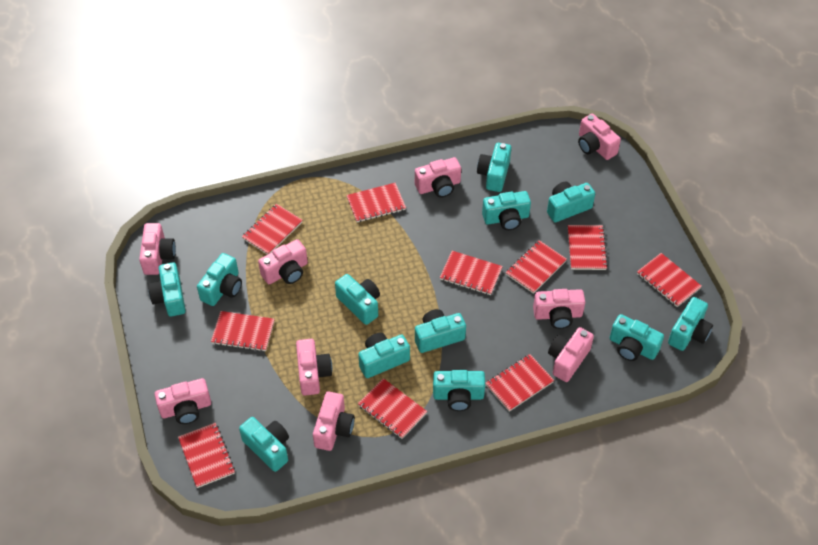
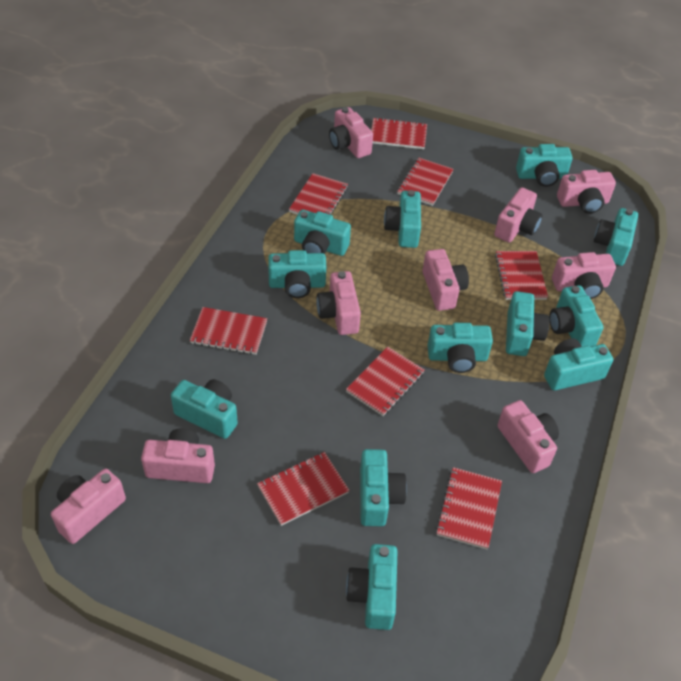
red notebook: 10 -> 8

